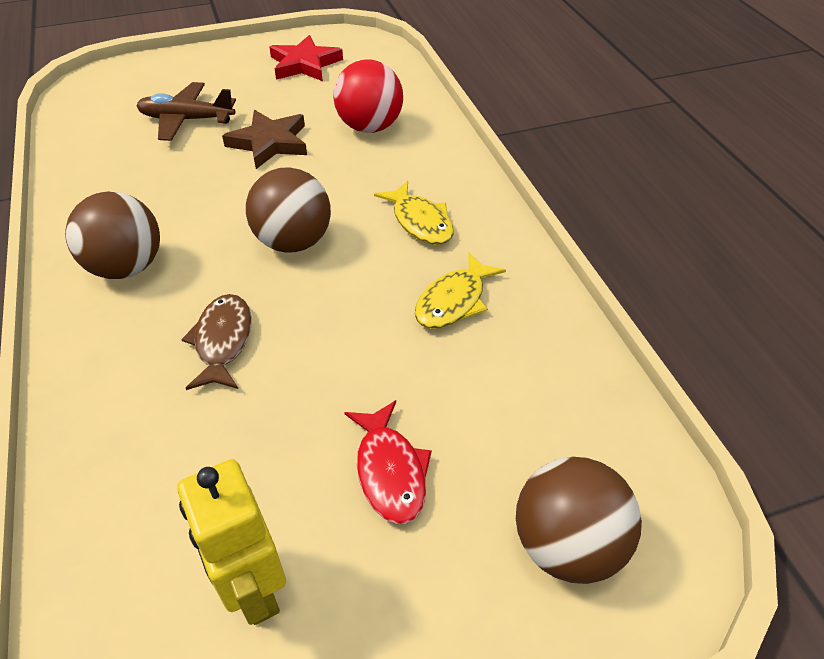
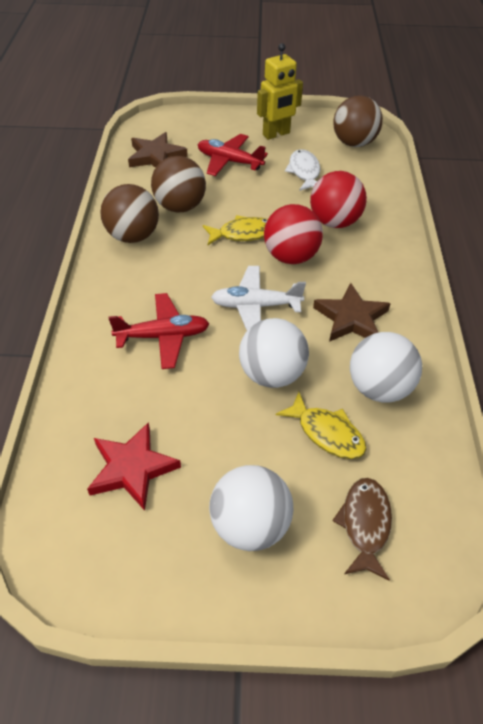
brown plane: 1 -> 0
brown star: 1 -> 2
red ball: 1 -> 2
red fish: 1 -> 0
red plane: 0 -> 2
white ball: 0 -> 3
white fish: 0 -> 1
white plane: 0 -> 1

